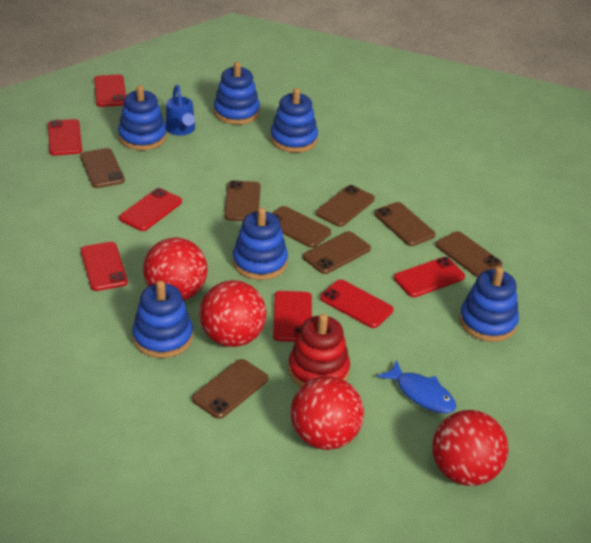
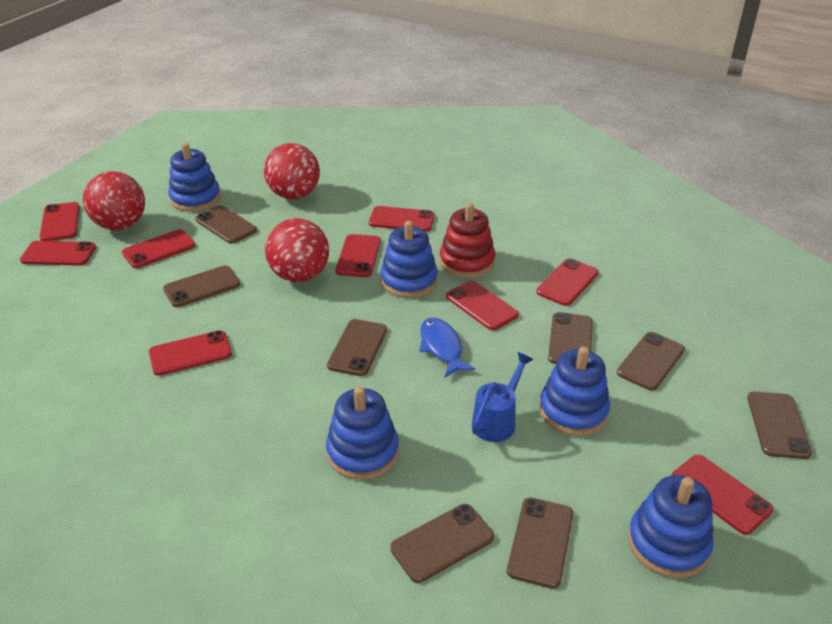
blue stacking toy: 6 -> 5
red ball: 4 -> 3
red phone: 7 -> 9

